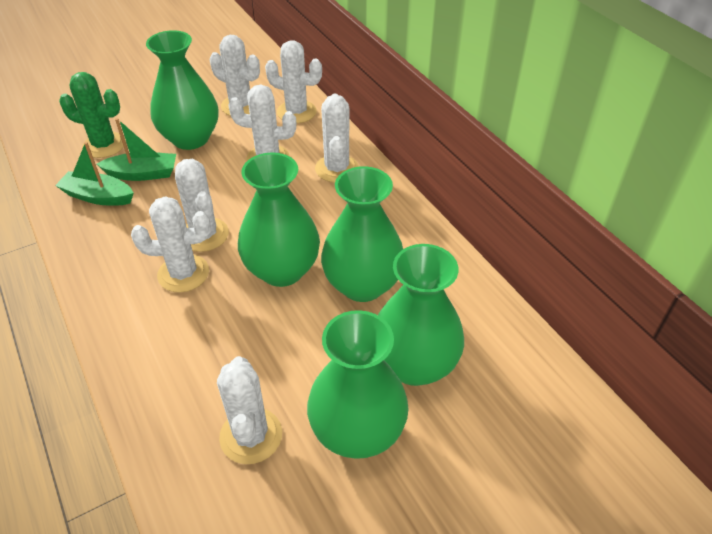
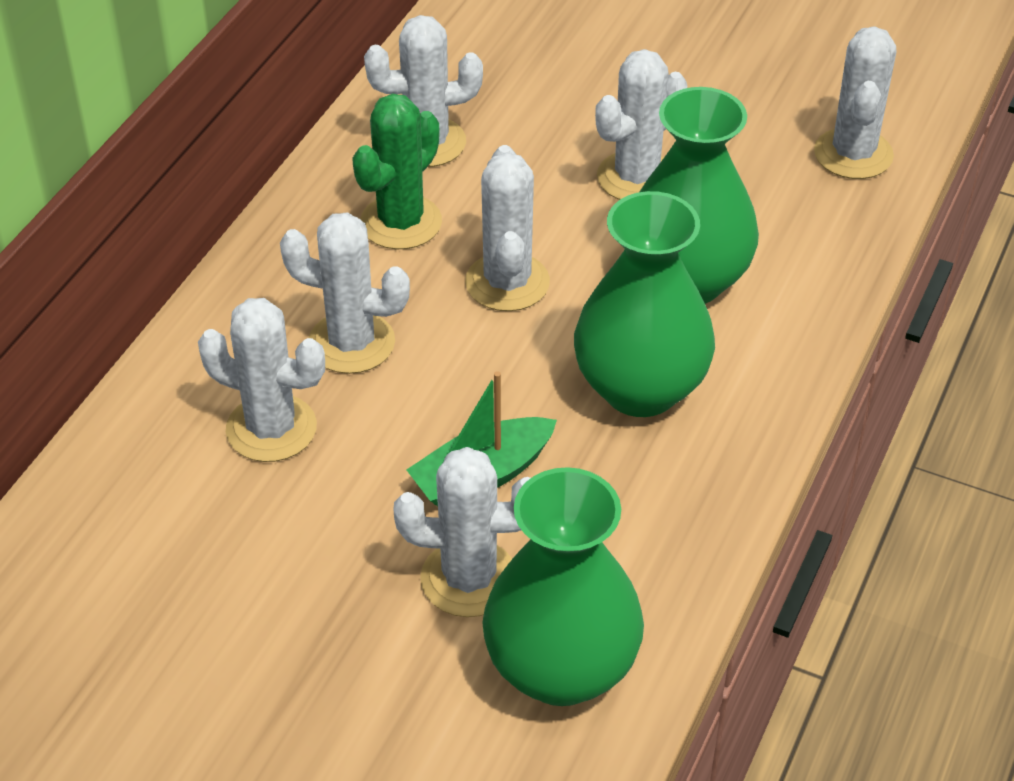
green boat: 2 -> 1
green vase: 5 -> 3

